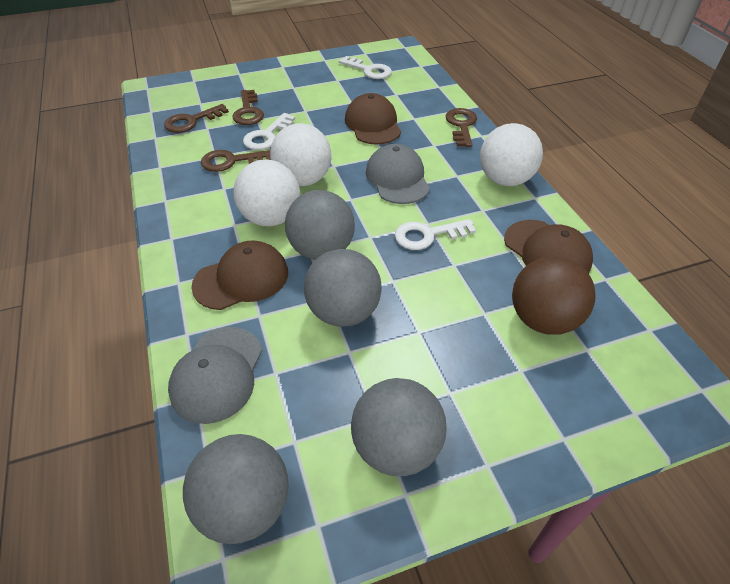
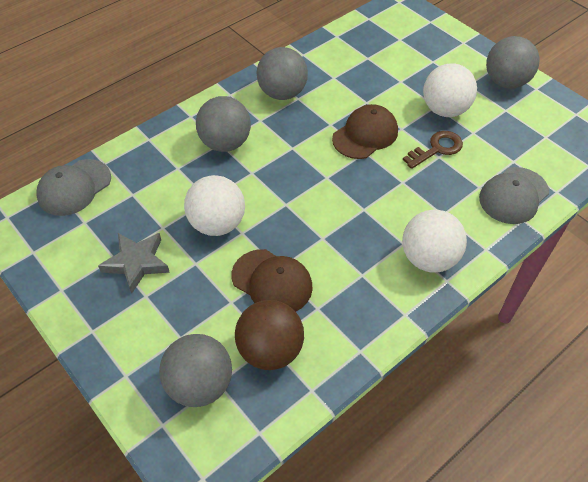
brown cap: 3 -> 2
brown key: 4 -> 1
grey star: 0 -> 1
white key: 3 -> 0

